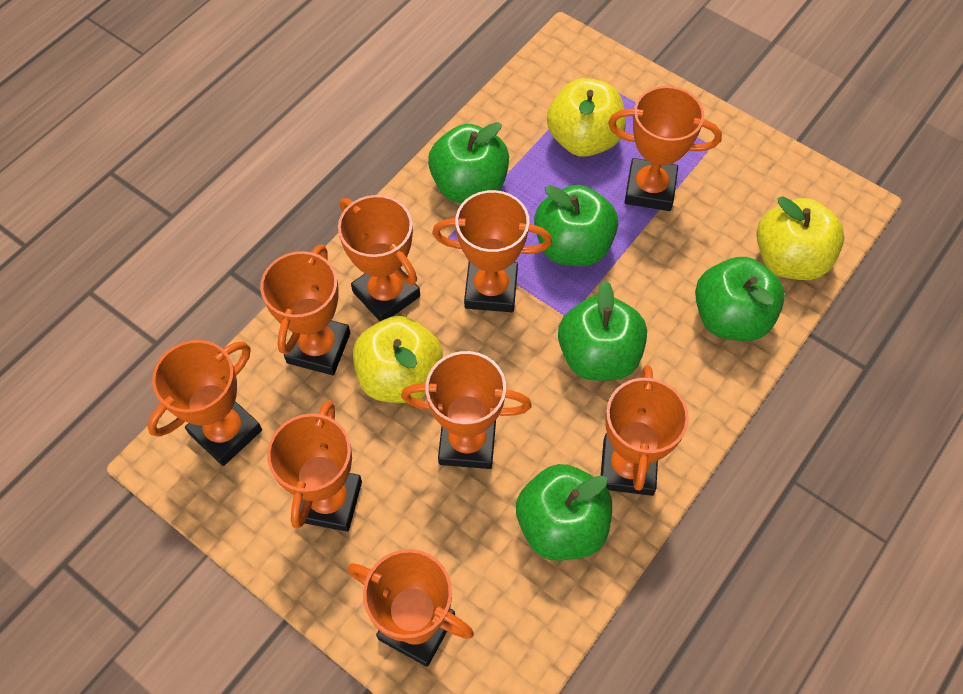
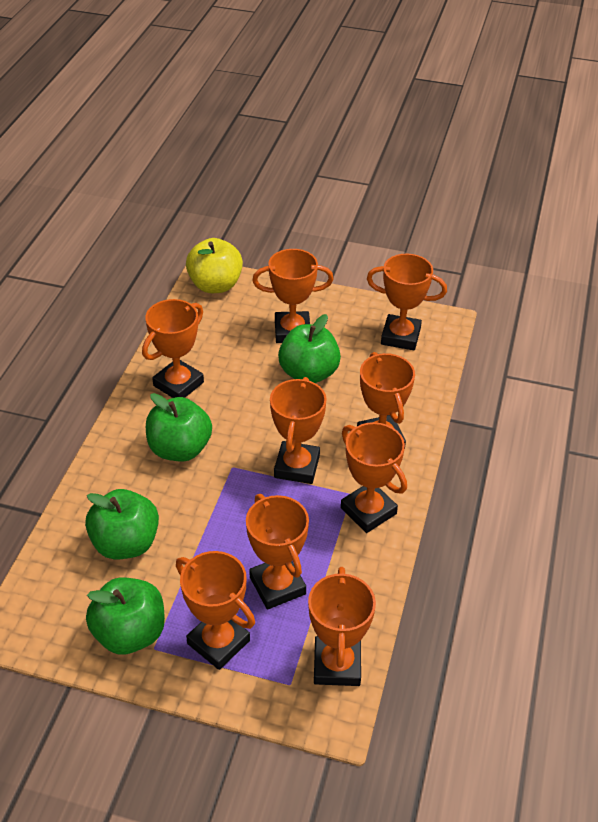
green apple: 5 -> 4
yellow apple: 3 -> 1

